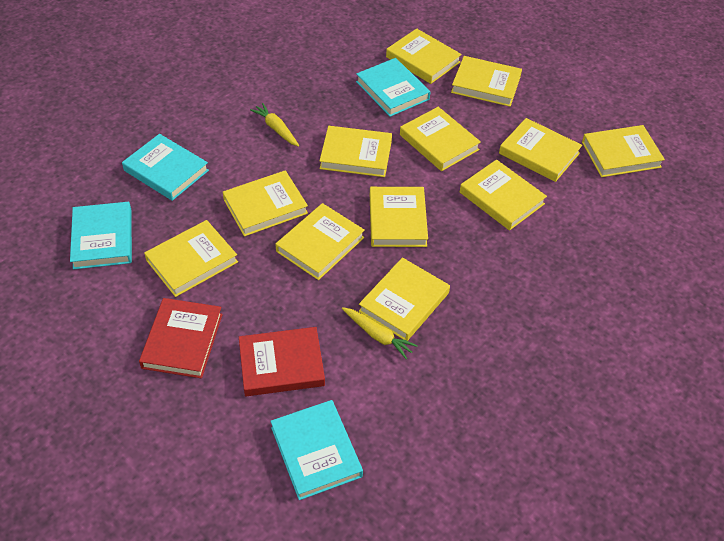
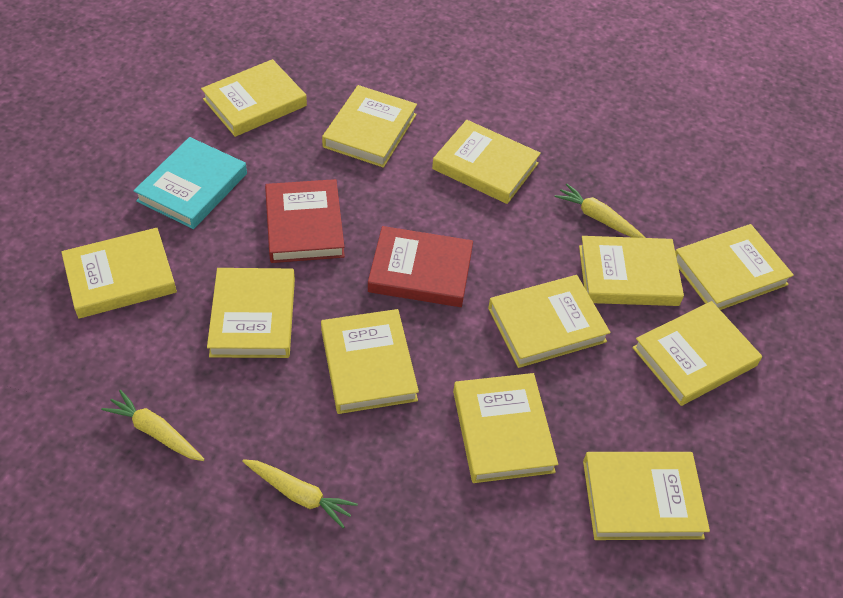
turquoise book: 4 -> 1
yellow carrot: 2 -> 3

